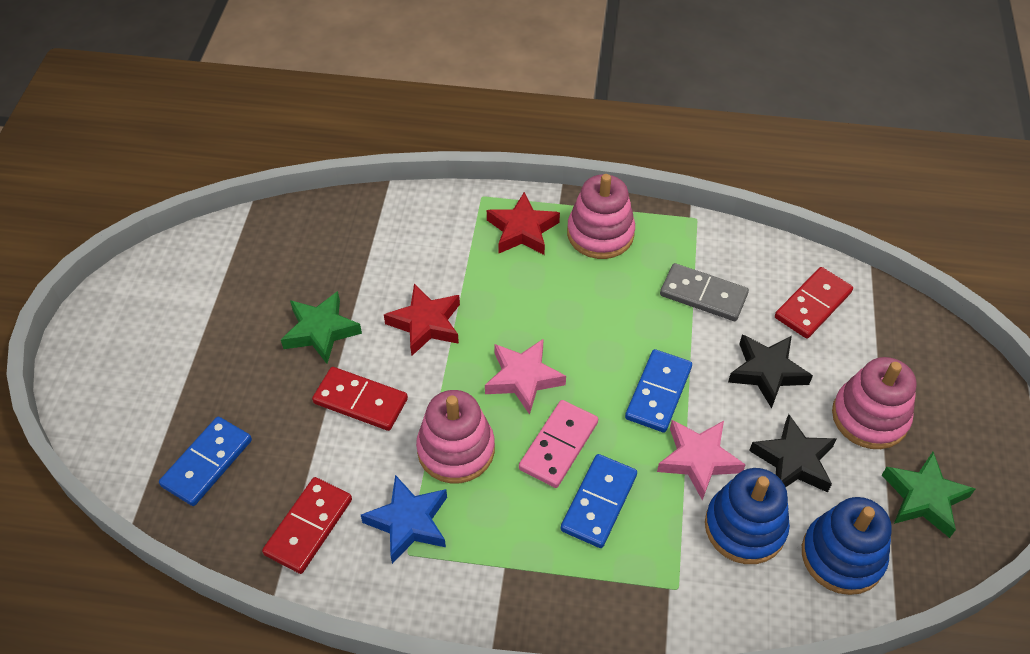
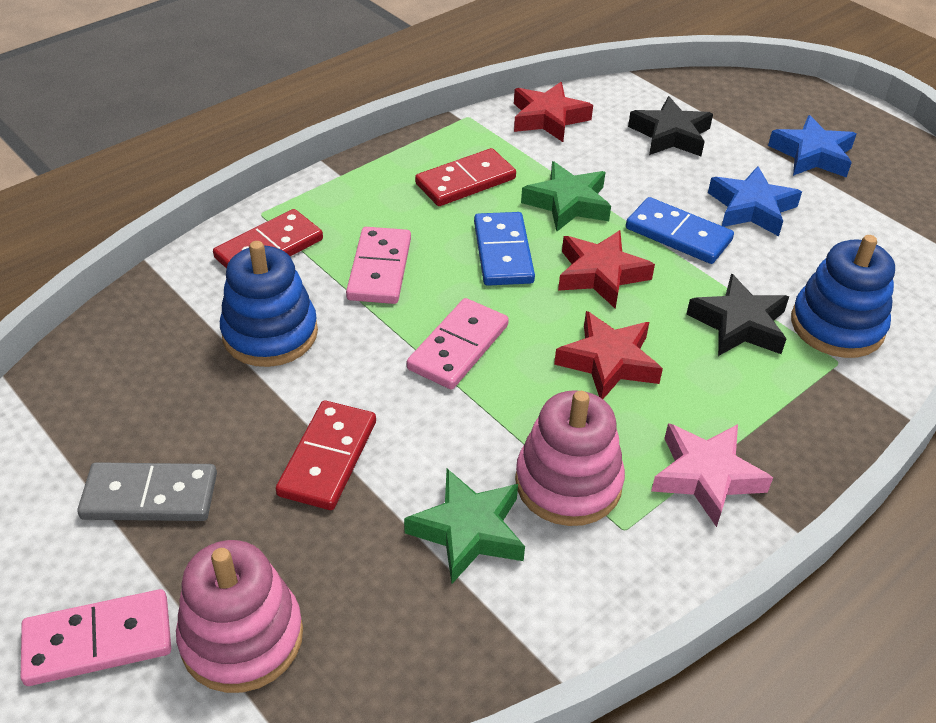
blue domino: 3 -> 2
blue star: 1 -> 2
pink domino: 1 -> 3
pink stacking toy: 3 -> 2
pink star: 2 -> 1
red star: 2 -> 3

